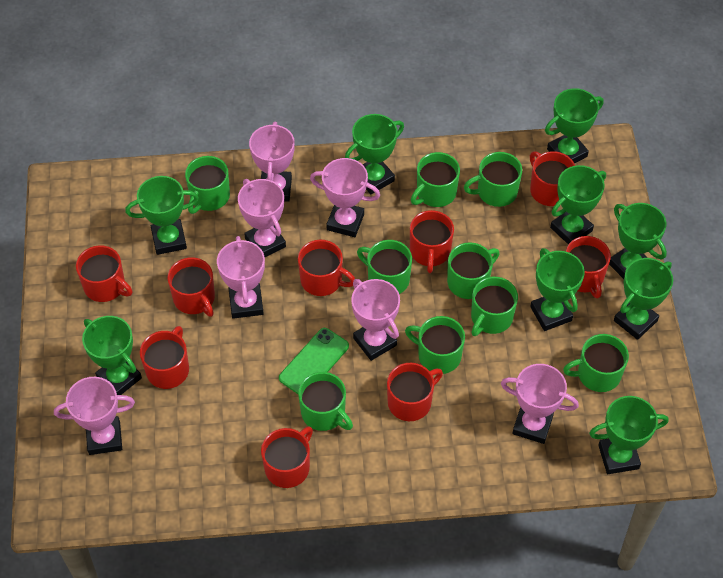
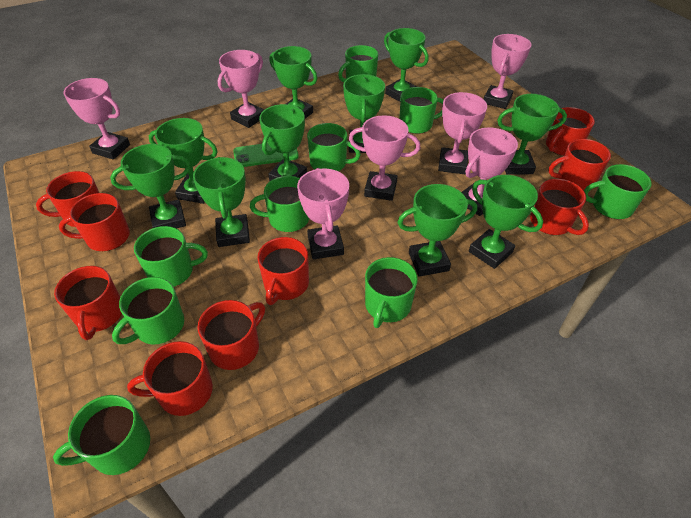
green trophy: 9 -> 10

